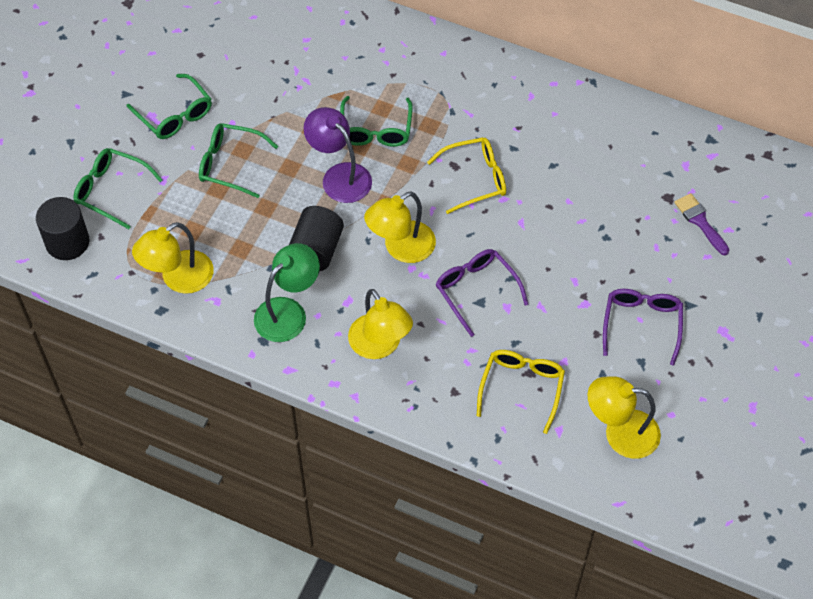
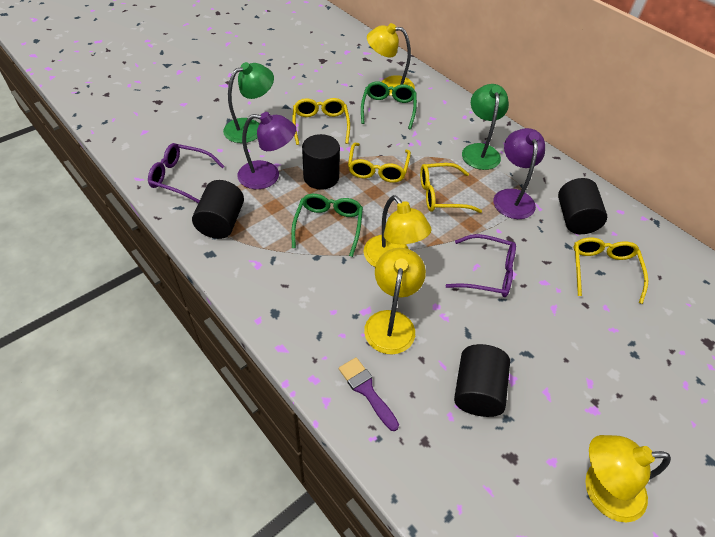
black cylinder: 2 -> 4
green glasses: 4 -> 2
green lamp: 1 -> 2
purple lamp: 1 -> 2
yellow glasses: 2 -> 4

